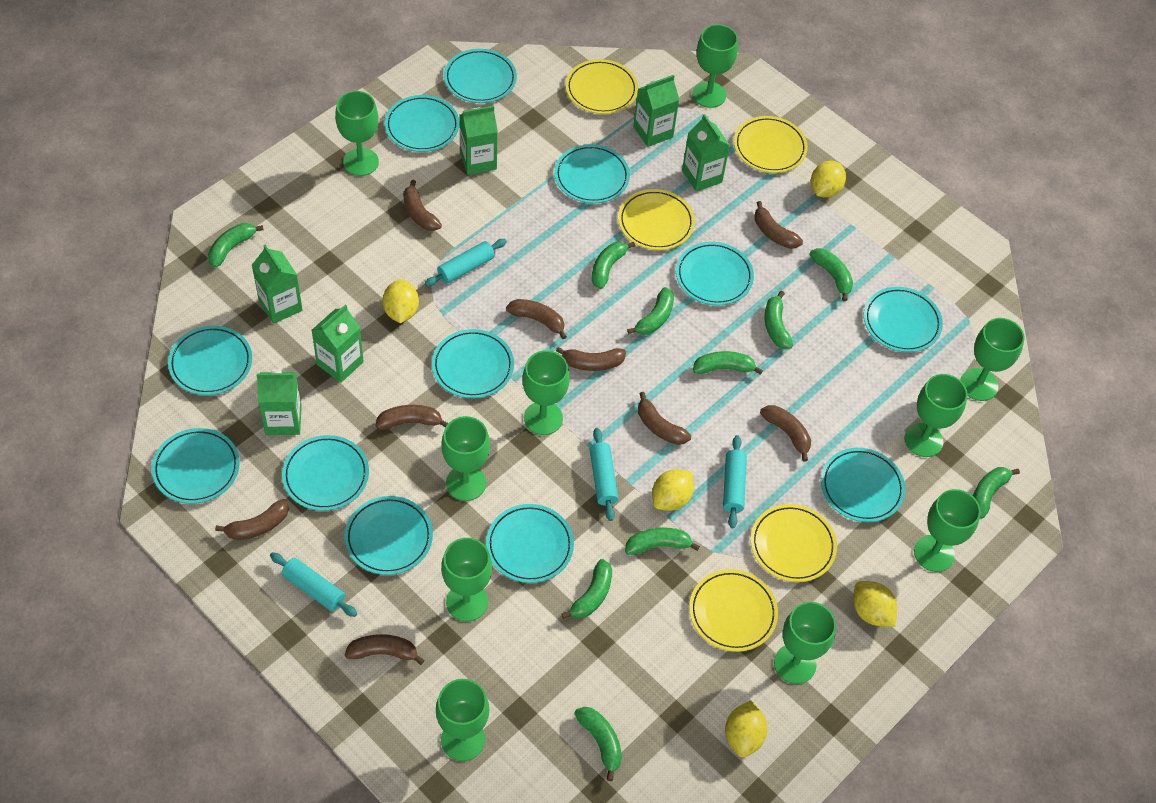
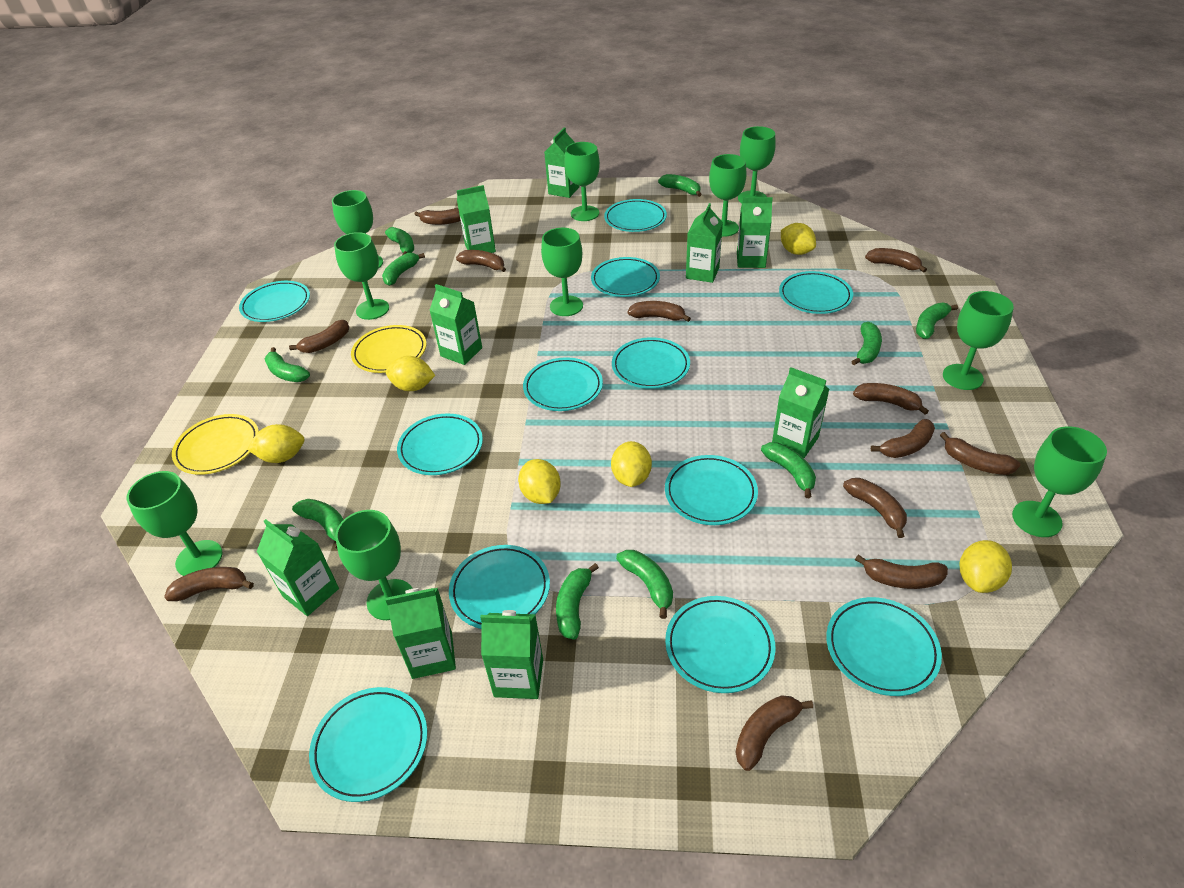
brown banana: 9 -> 12
green carton: 6 -> 9
turquoise rolling pin: 4 -> 0
yellow lemon: 5 -> 6
yellow plate: 5 -> 2

